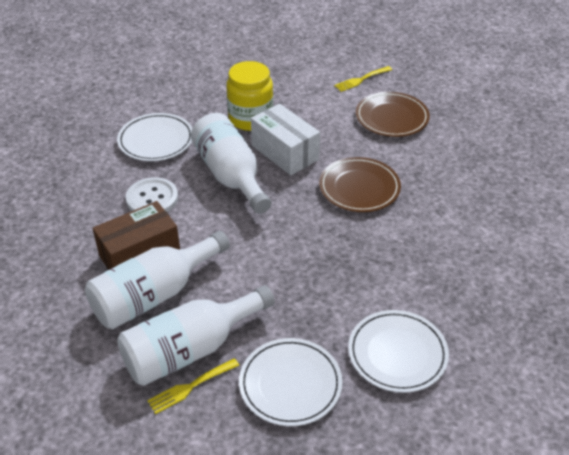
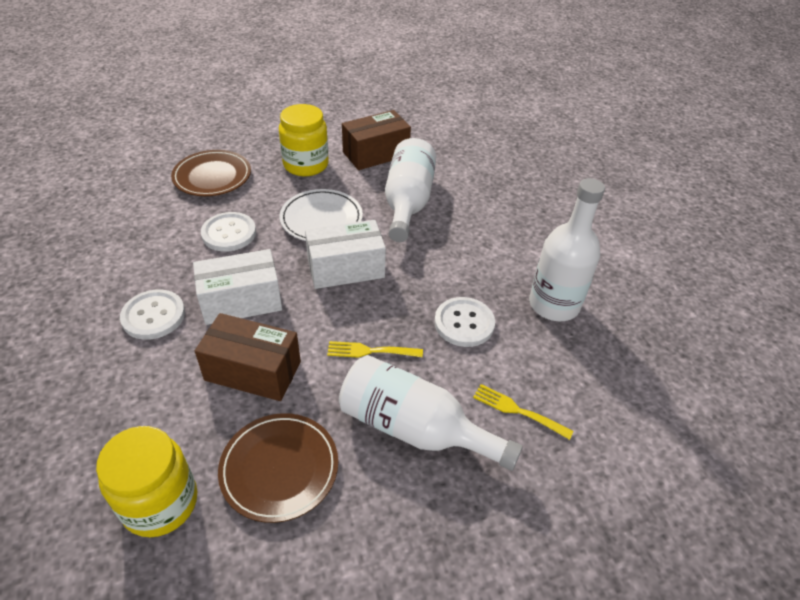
brown box: 1 -> 2
white box: 1 -> 2
white button: 1 -> 3
white plate: 3 -> 1
yellow jar: 1 -> 2

